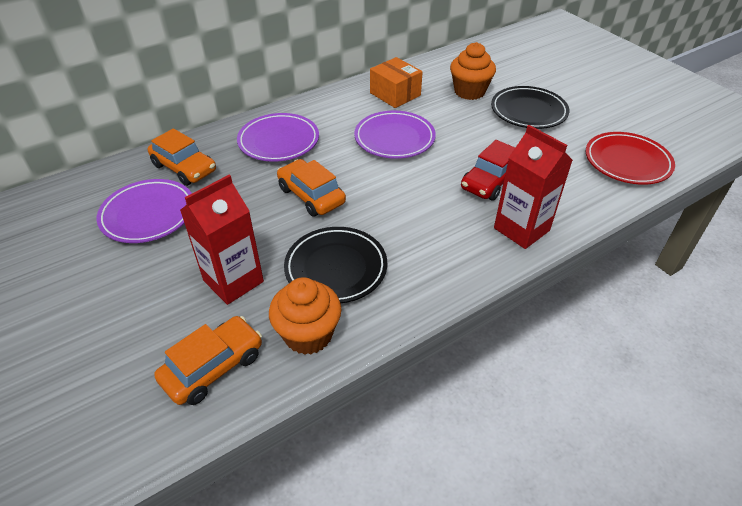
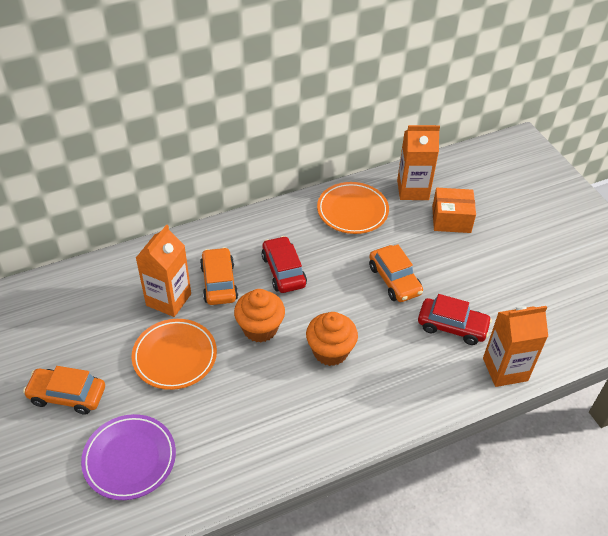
black plate: 2 -> 0
orange carton: 0 -> 3
orange plate: 0 -> 2
purple plate: 3 -> 1
red car: 1 -> 2
red carton: 2 -> 0
red plate: 1 -> 0

